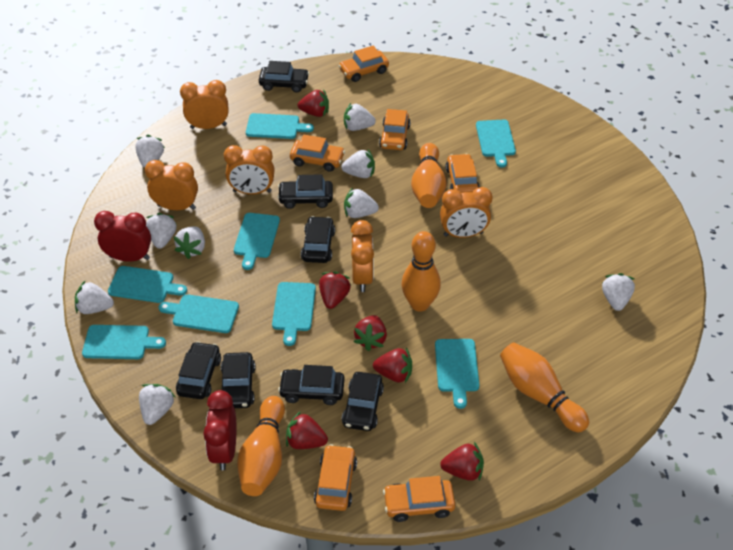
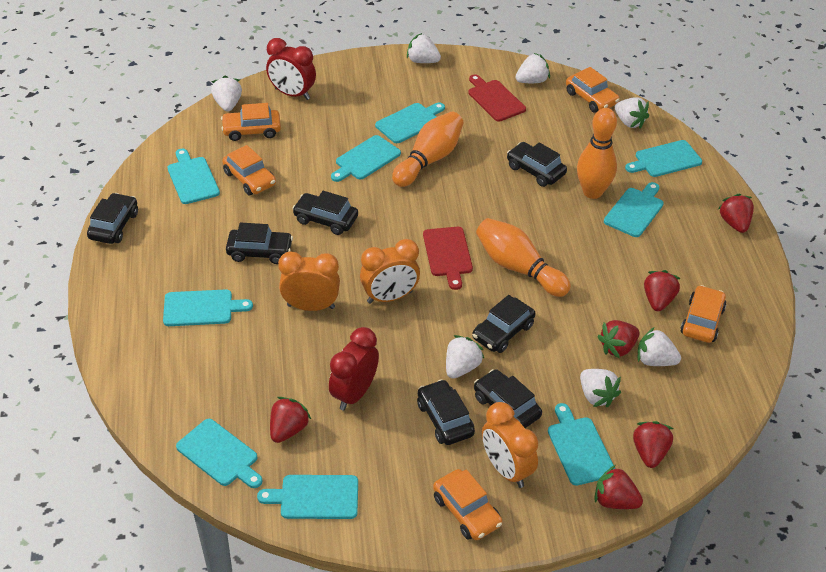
orange bowling pin: 4 -> 3
orange car: 6 -> 5
orange clock: 5 -> 3
red cutting board: 0 -> 2
turquoise cutting board: 8 -> 9
white strawberry: 9 -> 7

